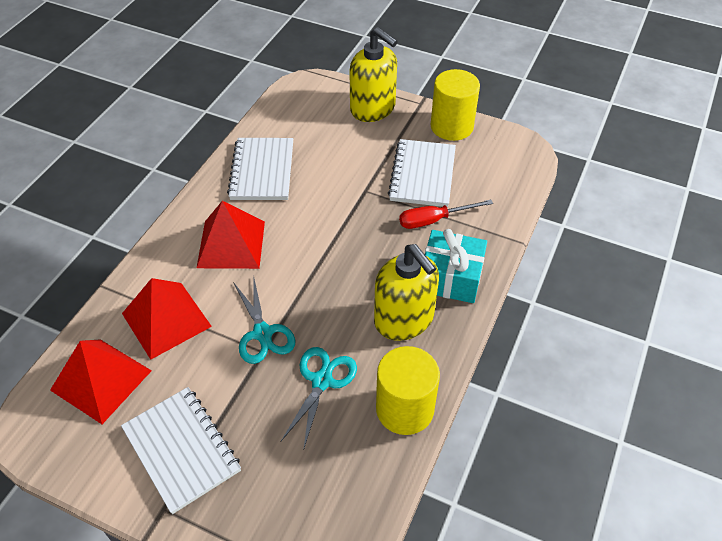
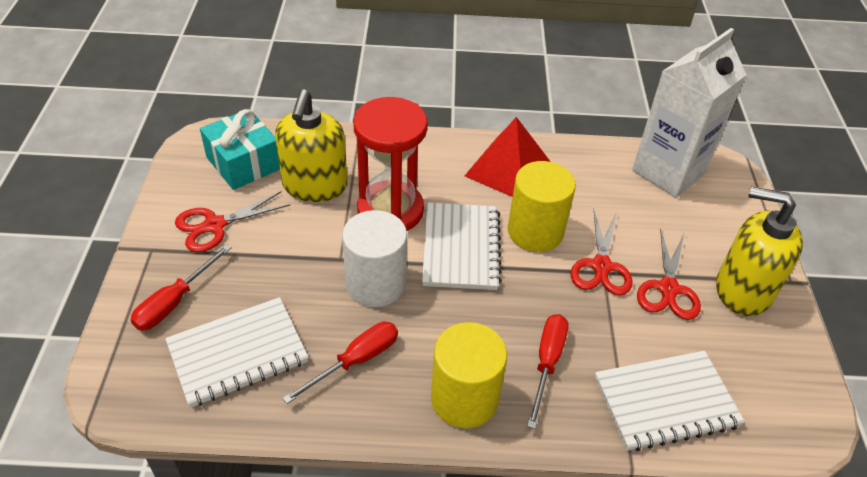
red hourglass: 0 -> 1
red pyramid: 3 -> 1
red scissors: 0 -> 3
red screwdriver: 1 -> 3
turquoise scissors: 2 -> 0
white carton: 0 -> 1
white cylinder: 0 -> 1

